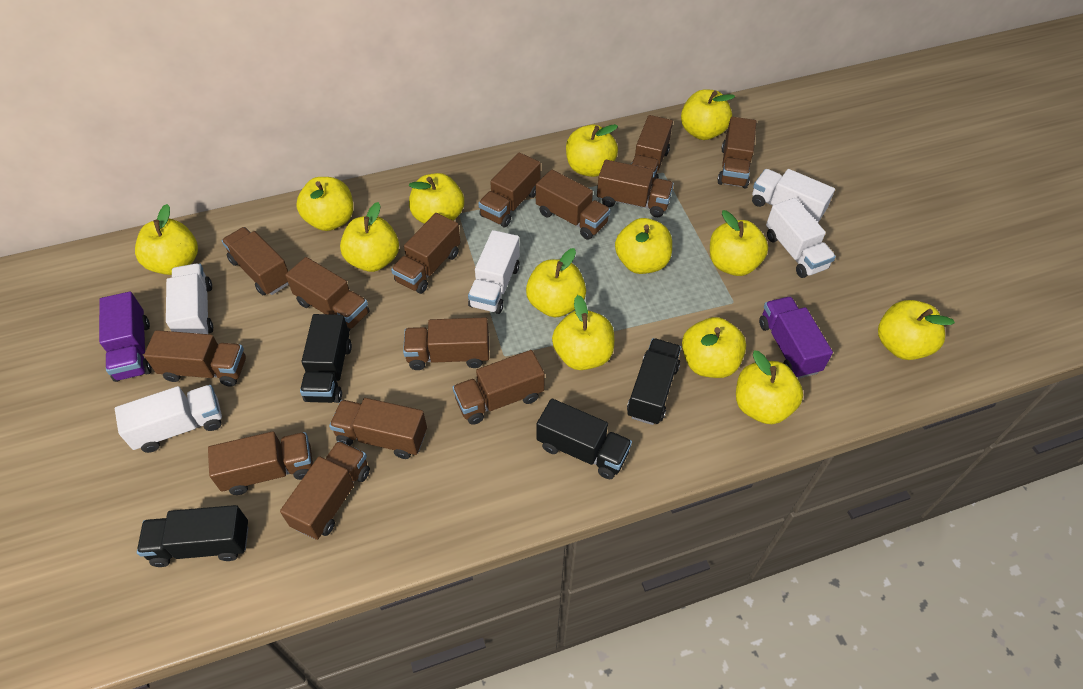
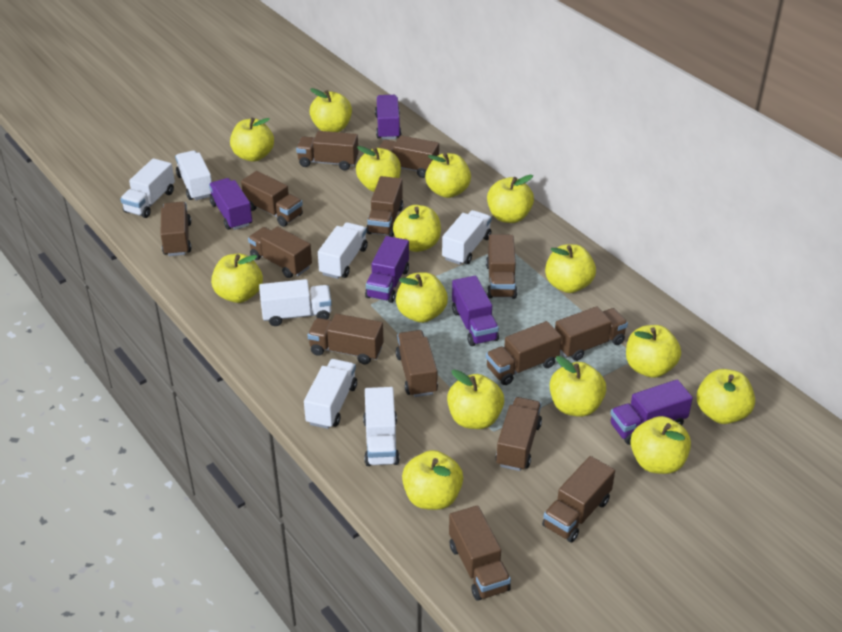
black truck: 4 -> 0
purple truck: 2 -> 5
white truck: 5 -> 7
yellow apple: 13 -> 15

